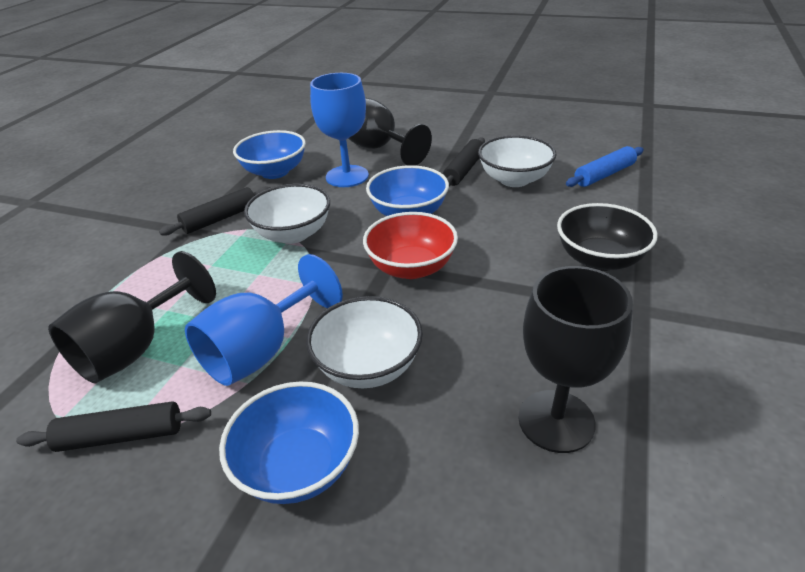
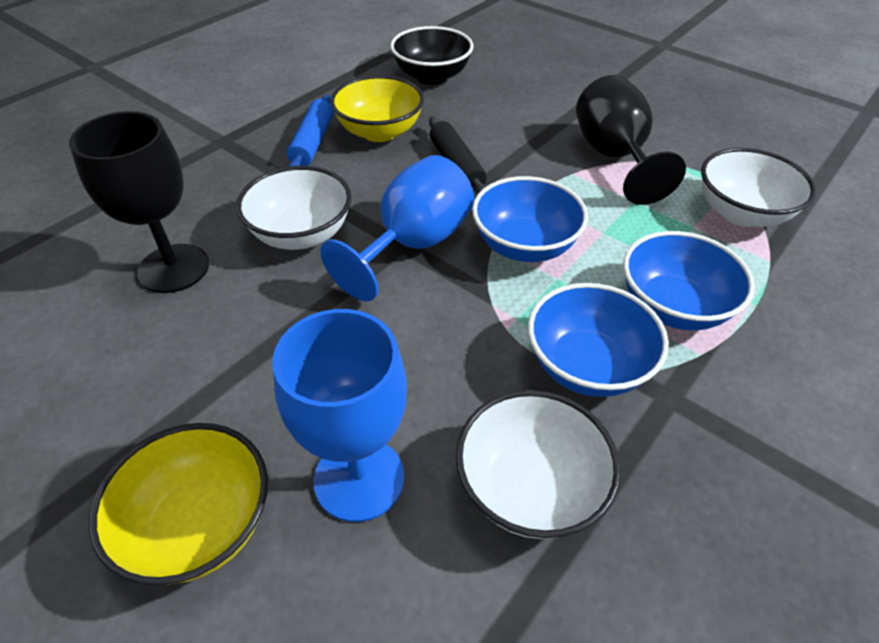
black goblet: 3 -> 2
black rolling pin: 3 -> 1
red bowl: 1 -> 0
yellow bowl: 0 -> 2

